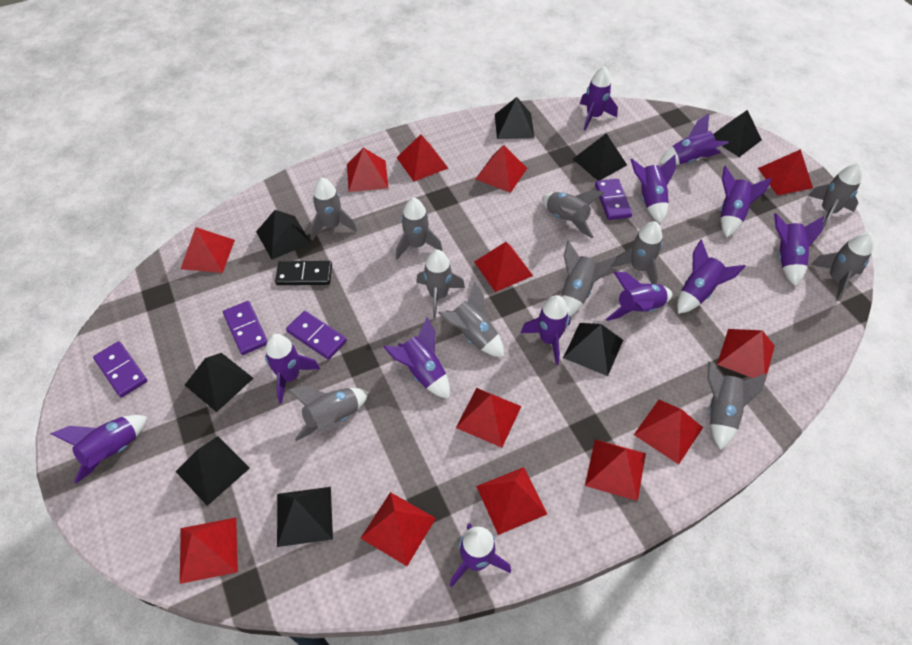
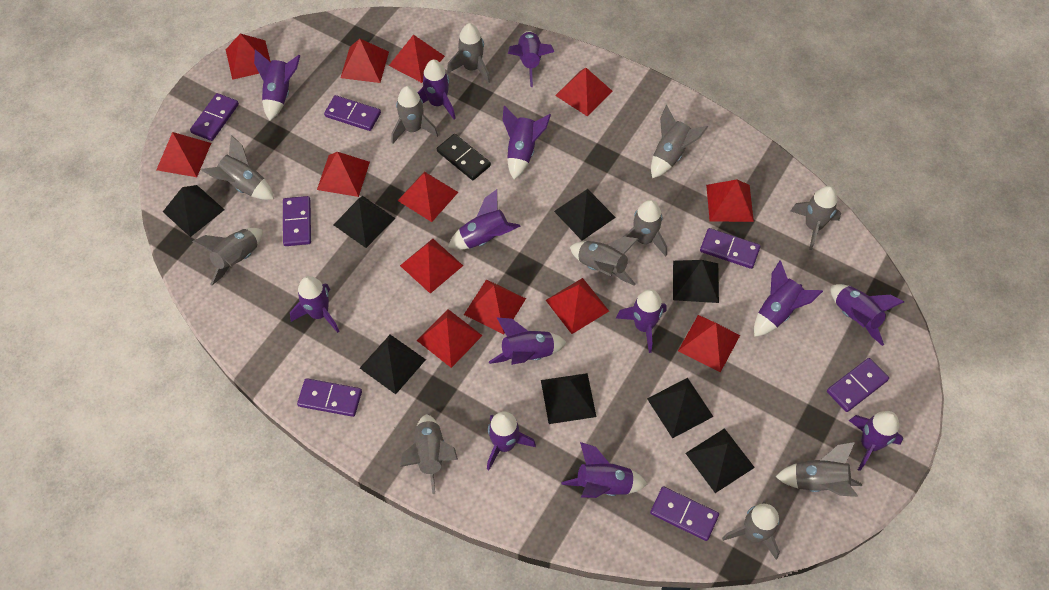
purple domino: 4 -> 7
purple rocket: 12 -> 13

